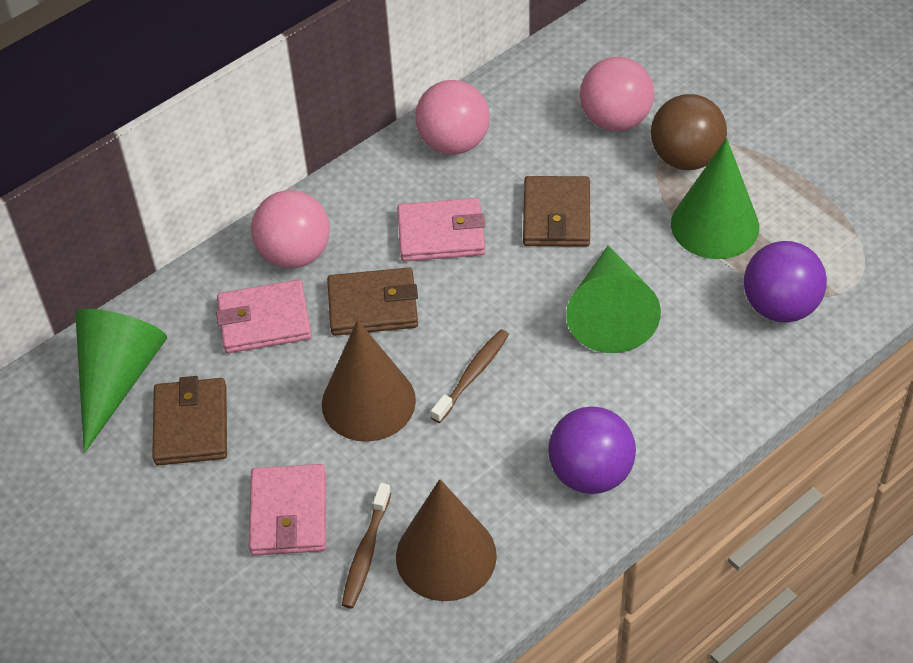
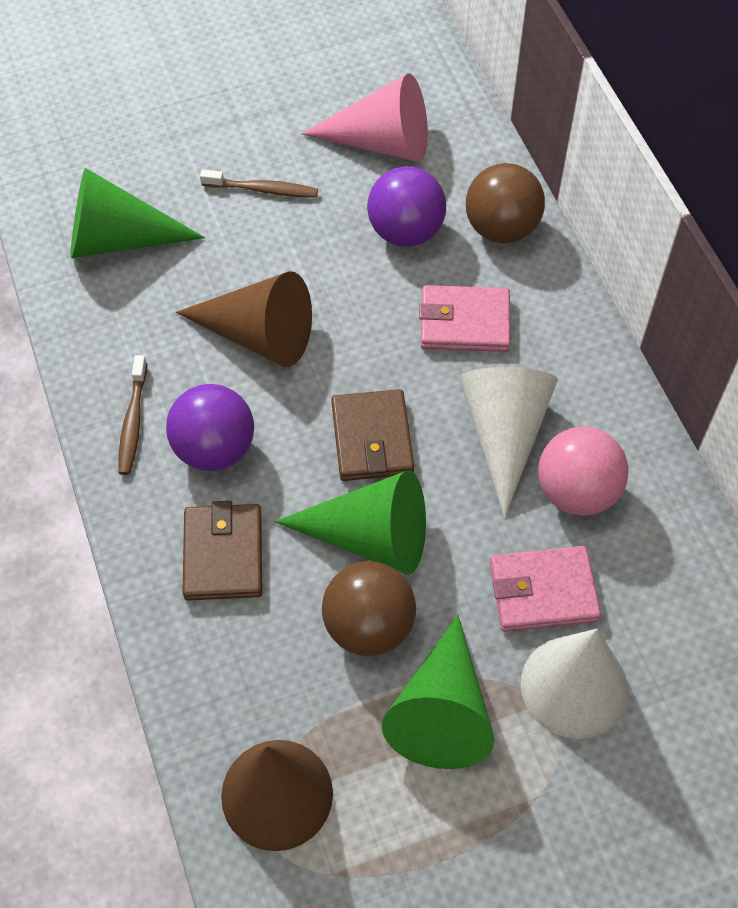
brown ball: 1 -> 2
brown wallet: 3 -> 2
pink ball: 3 -> 1
pink cone: 0 -> 1
pink wallet: 3 -> 2
white cone: 0 -> 2

